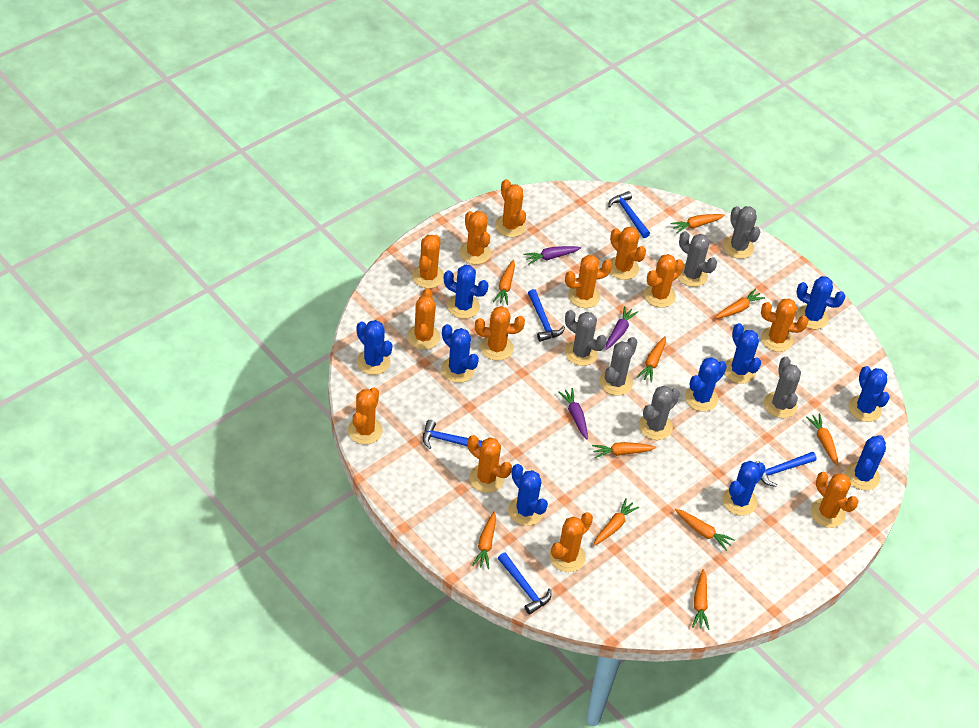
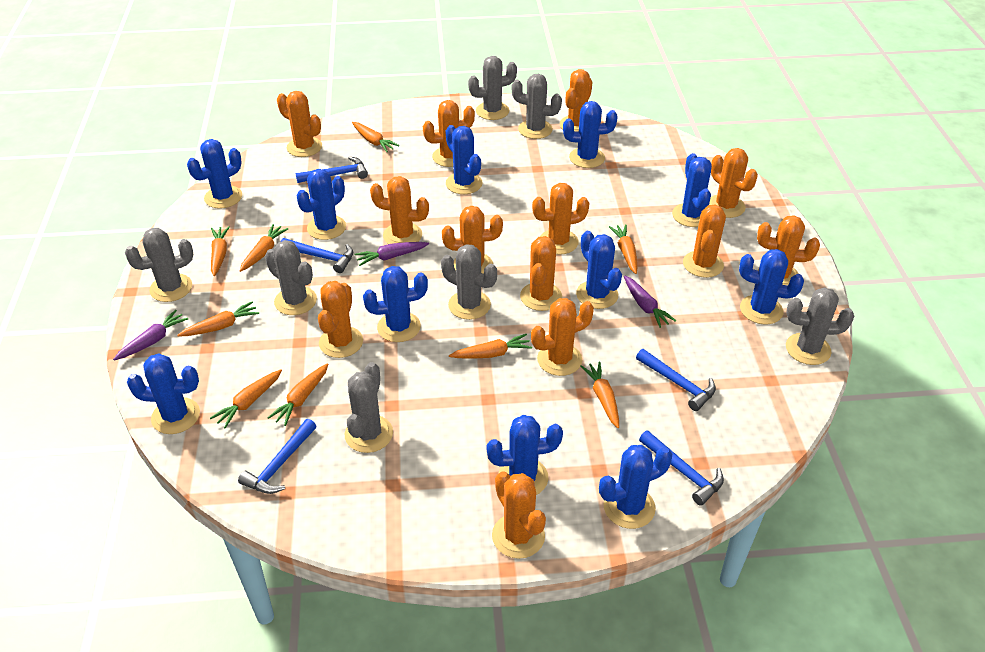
blue cactus: 10 -> 11
grey cactus: 6 -> 7
orange carrot: 10 -> 9

